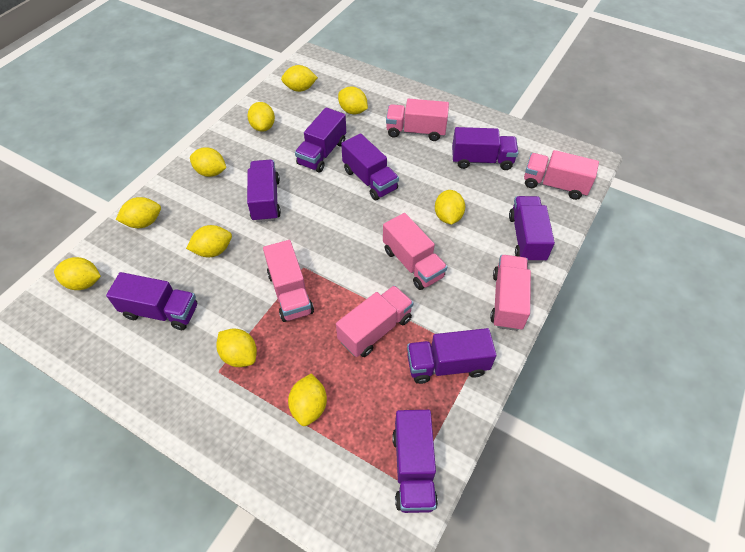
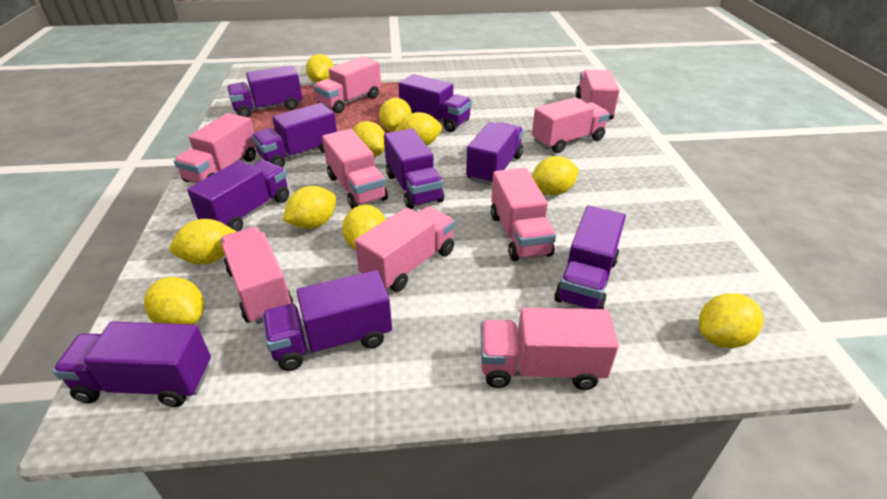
pink truck: 6 -> 9
purple truck: 8 -> 9

